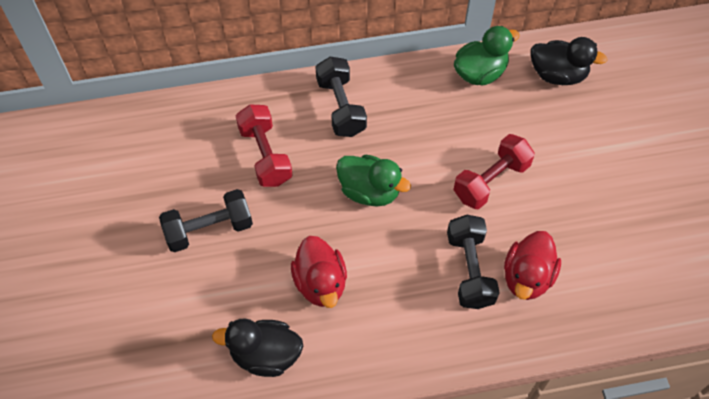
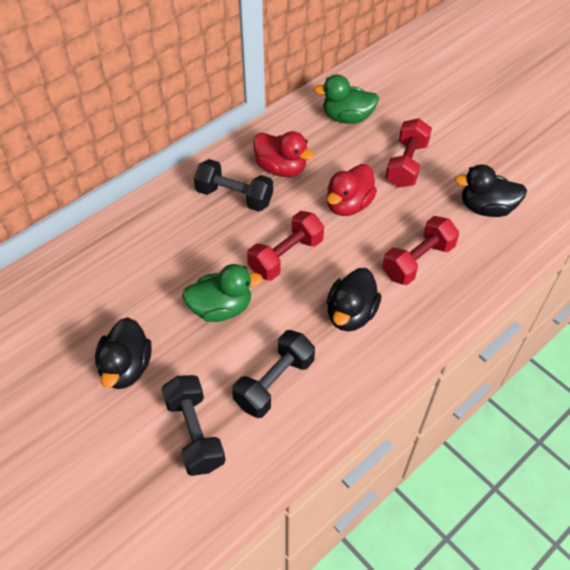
black duck: 2 -> 3
red dumbbell: 2 -> 3

